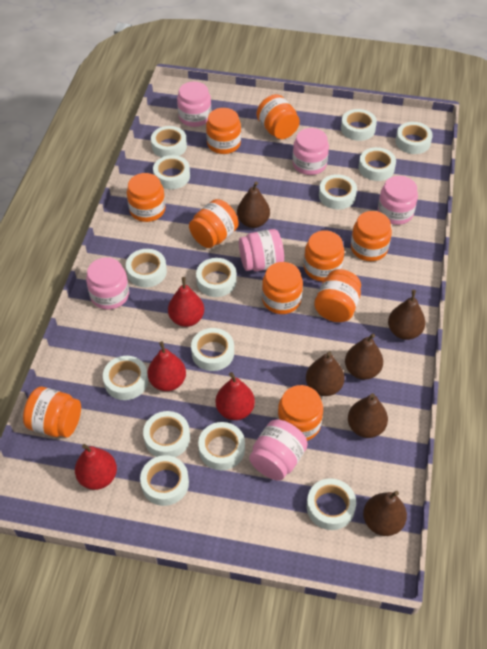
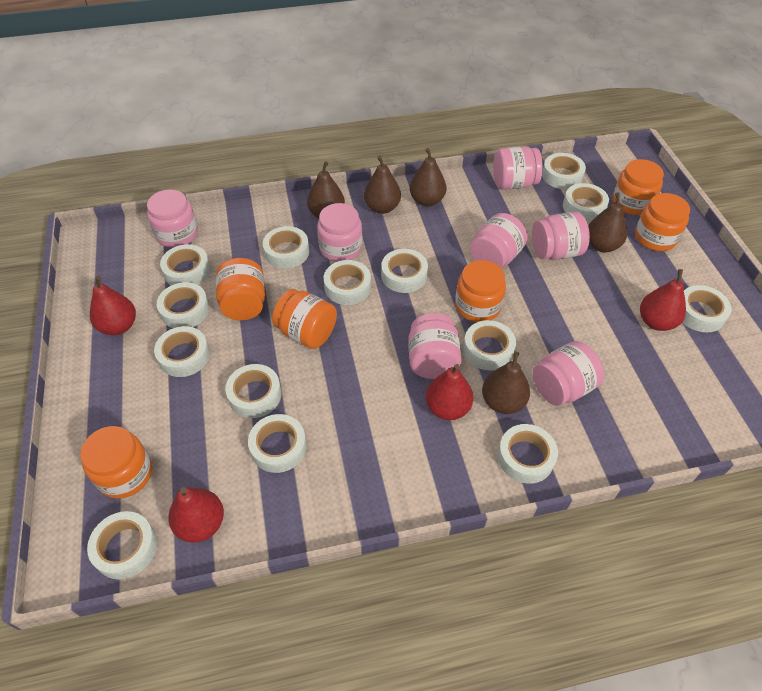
brown pear: 6 -> 5
orange jar: 10 -> 6
pink jar: 6 -> 7

